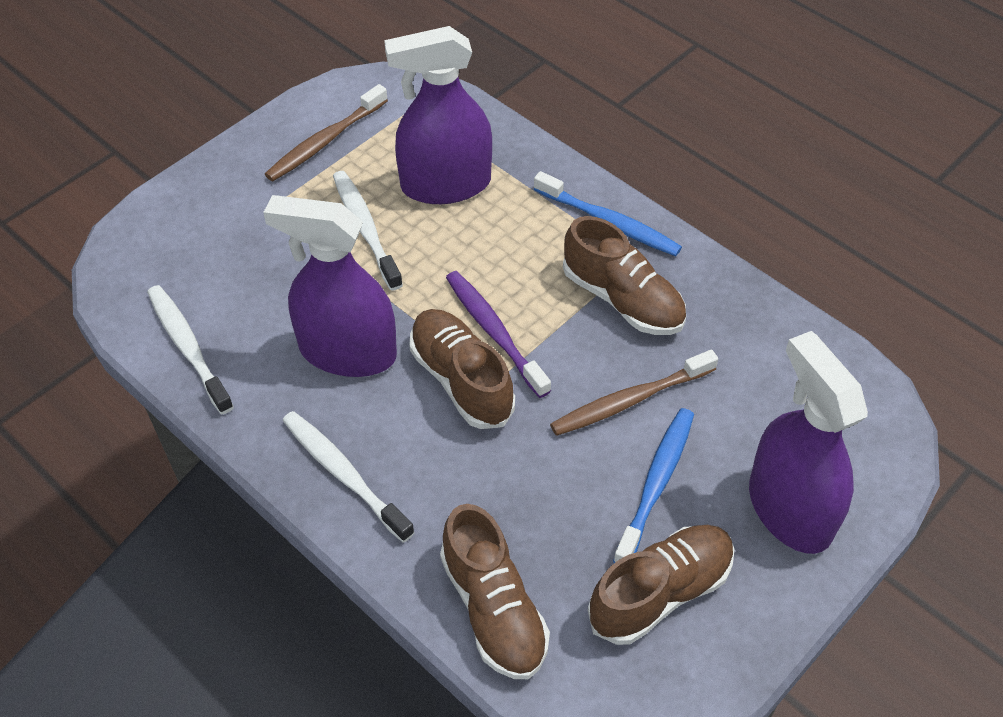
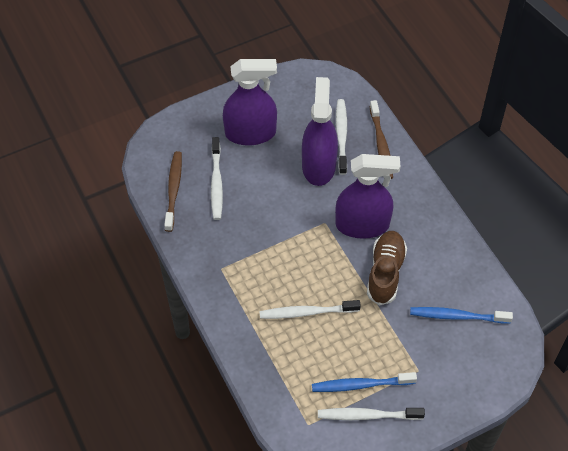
brown shoe: 4 -> 1
purple toothbrush: 1 -> 0
white toothbrush: 3 -> 4

